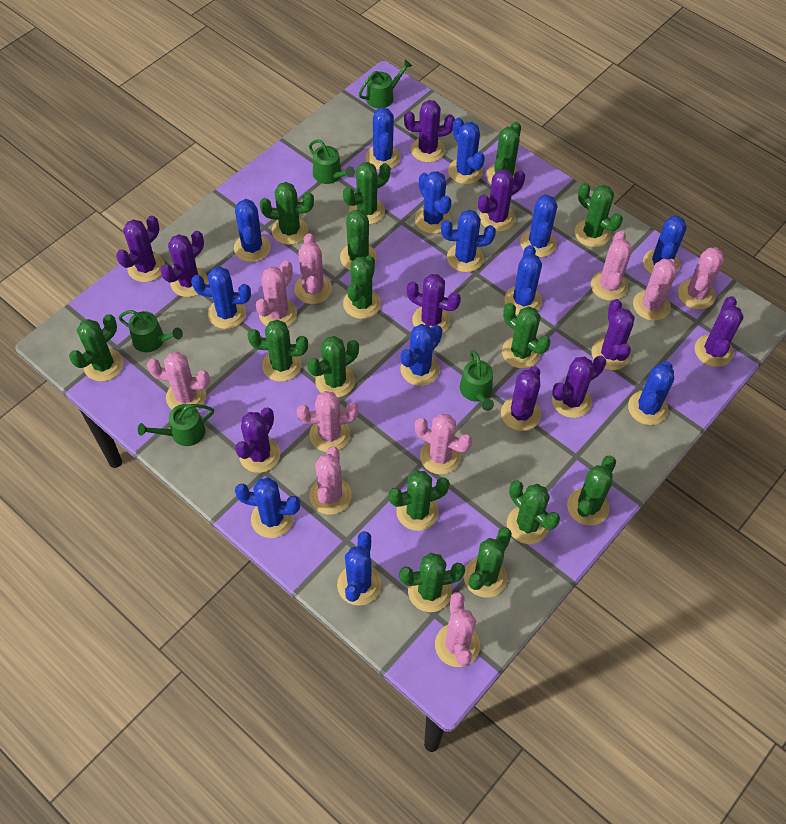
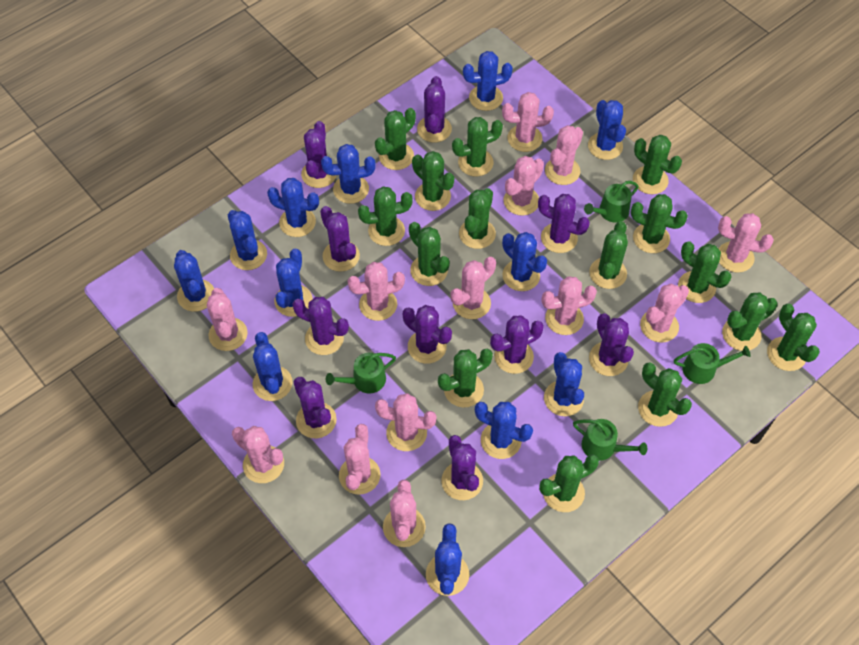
blue cactus: 13 -> 12
green watering can: 5 -> 4
pink cactus: 10 -> 13

